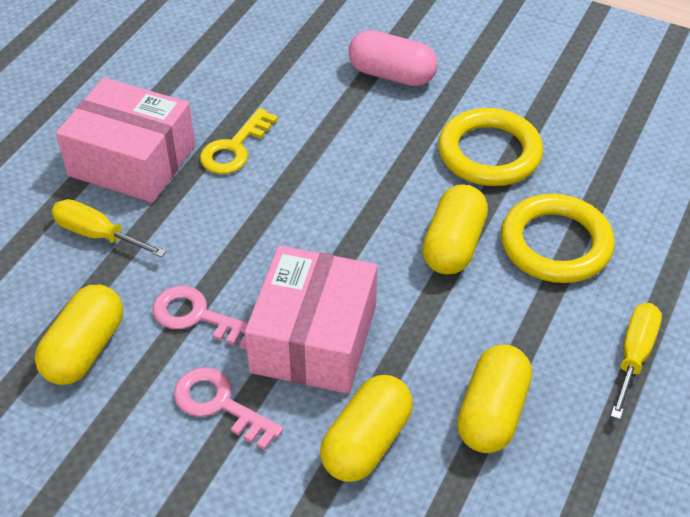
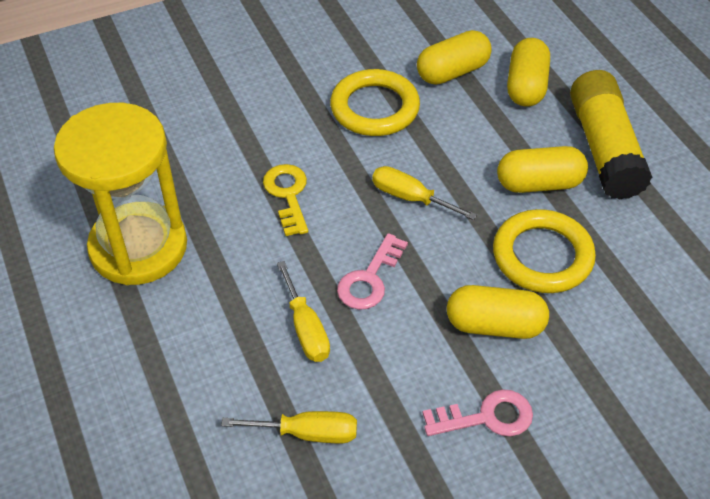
pink box: 2 -> 0
pink capsule: 1 -> 0
yellow glue stick: 0 -> 1
yellow hourglass: 0 -> 1
yellow screwdriver: 2 -> 3

